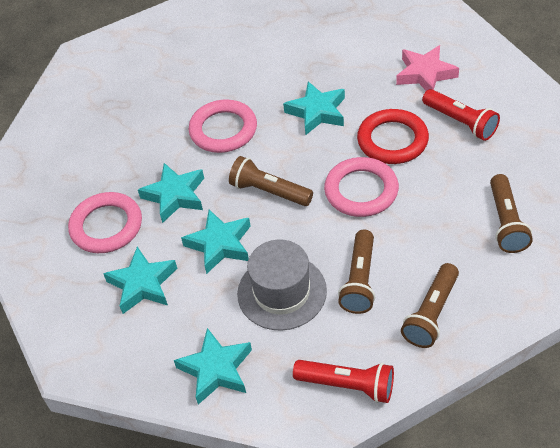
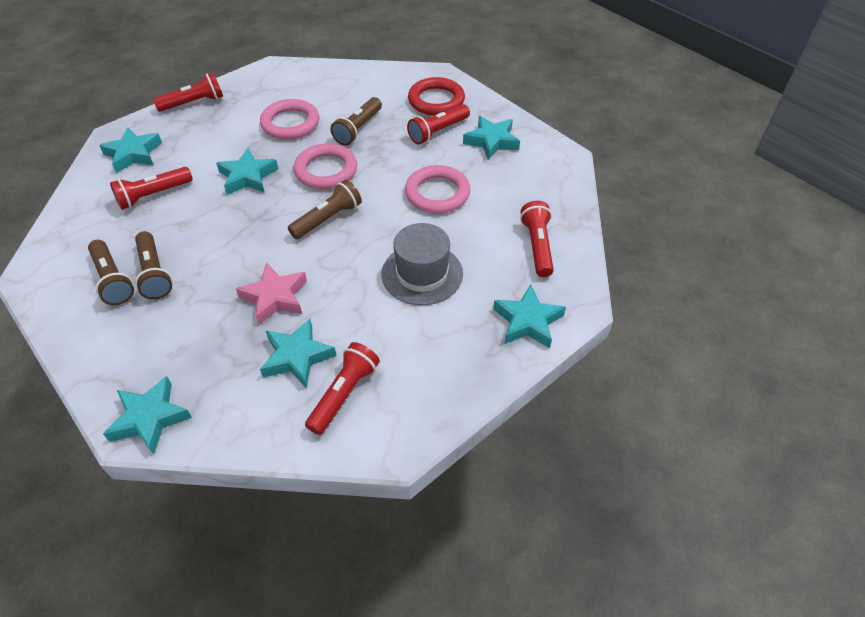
red flashlight: 2 -> 5
turquoise star: 5 -> 6

